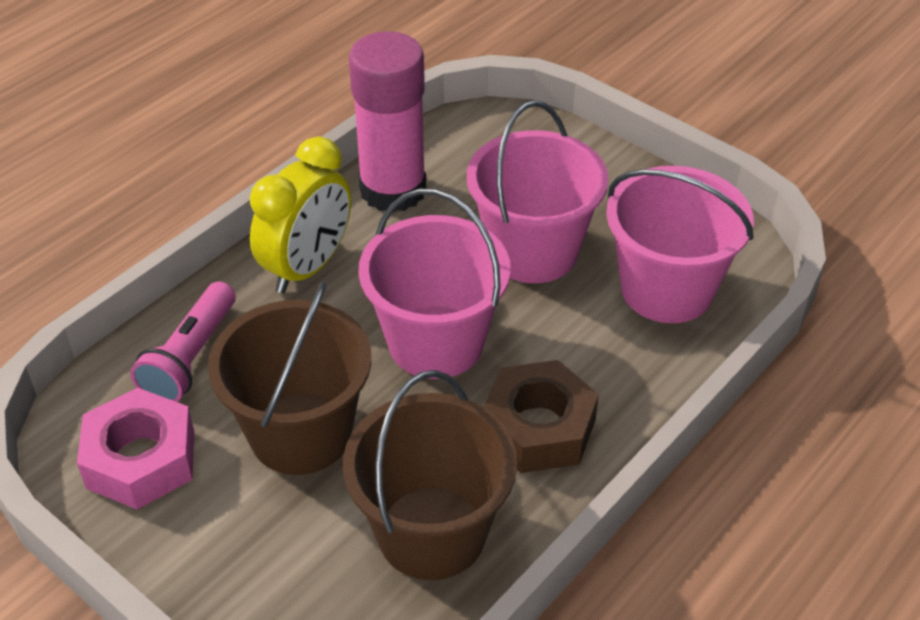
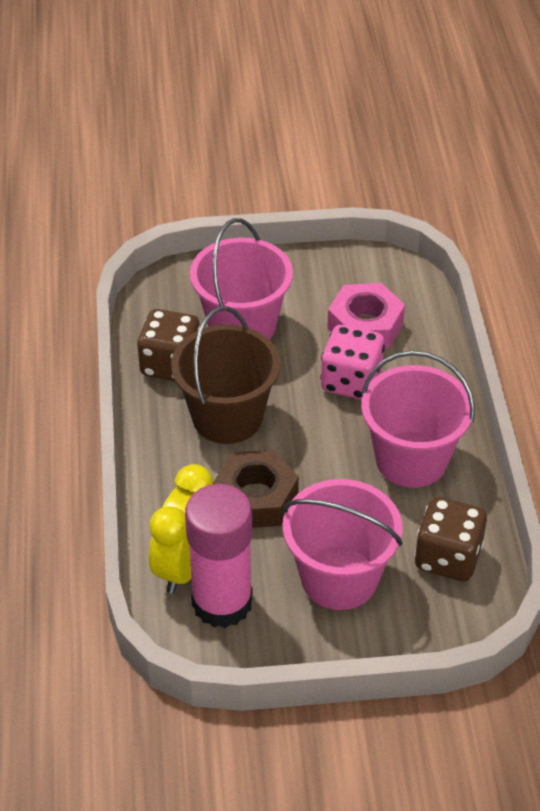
brown bucket: 2 -> 1
brown dice: 0 -> 2
pink dice: 0 -> 1
pink flashlight: 1 -> 0

